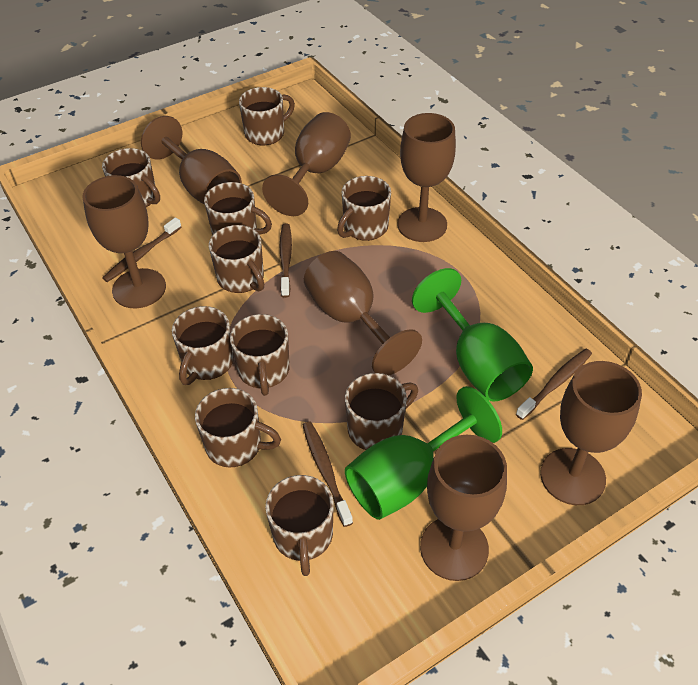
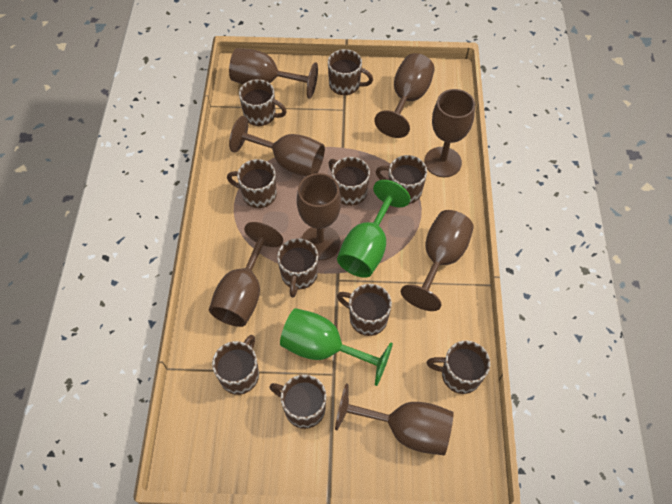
brown goblet: 7 -> 8
brown toothbrush: 4 -> 0

